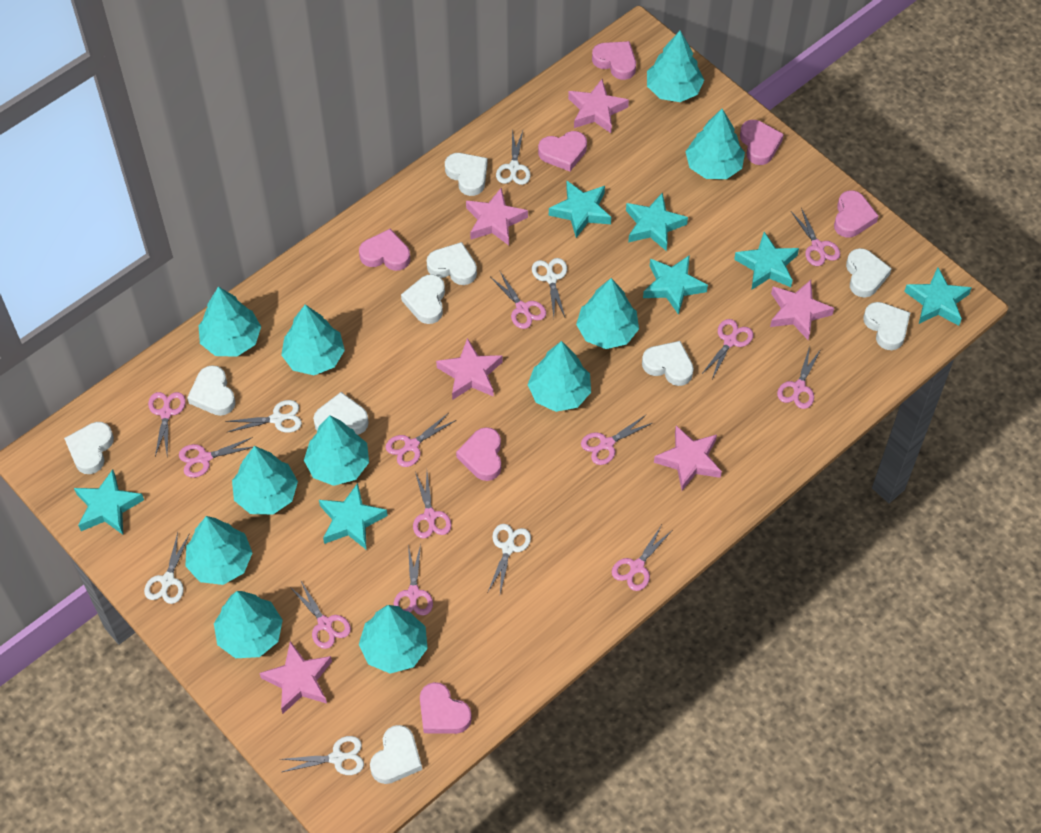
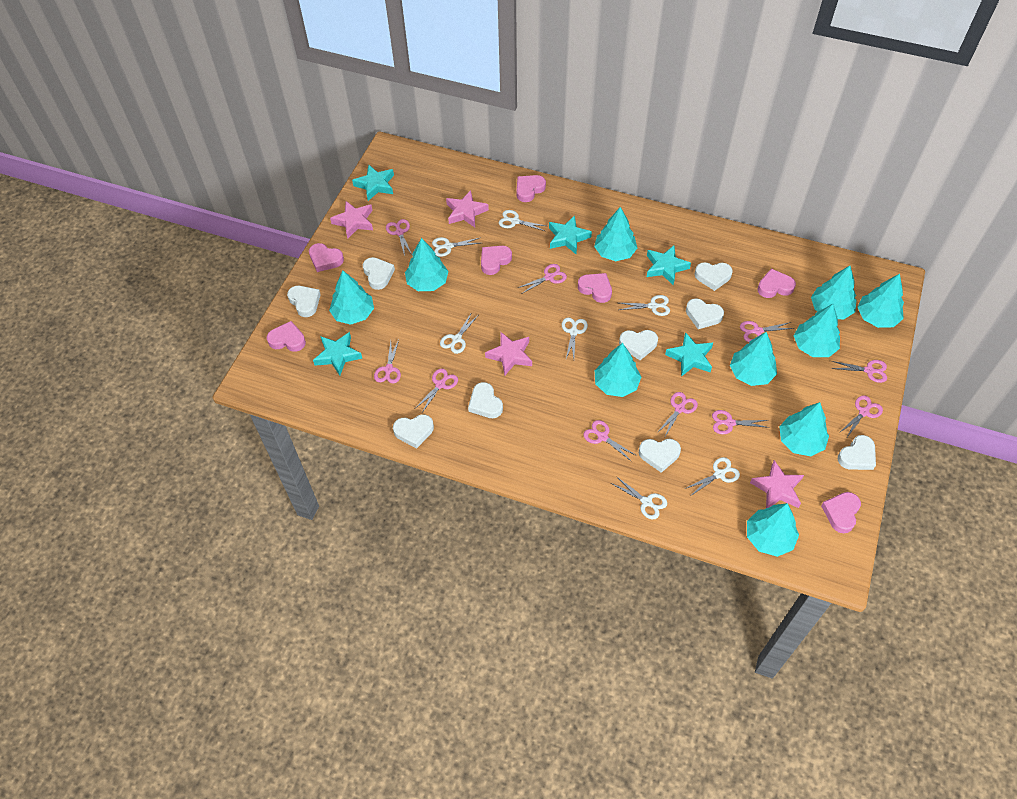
pink scissors: 12 -> 10
pink star: 6 -> 4
turquoise star: 7 -> 5
turquoise tree: 11 -> 10
white heart: 10 -> 9
white scissors: 6 -> 7

